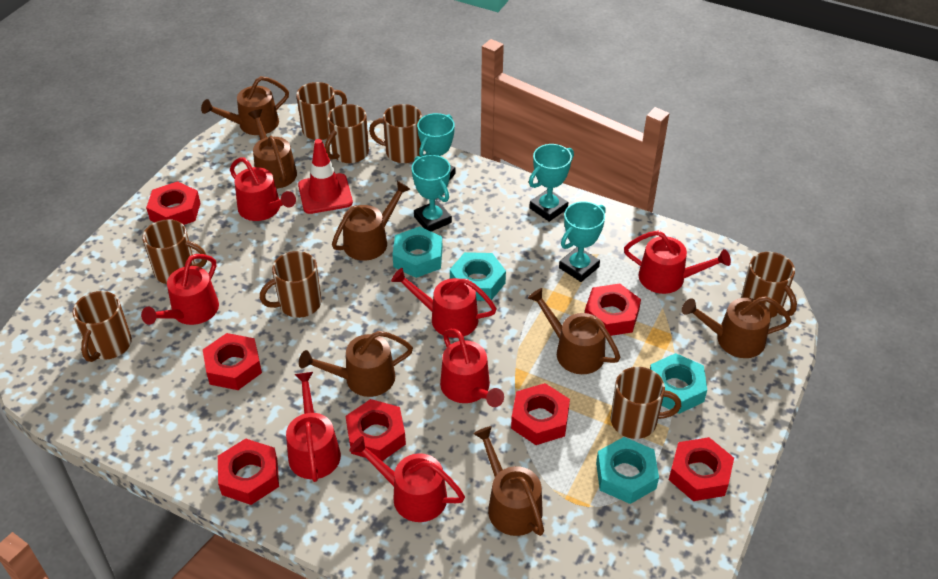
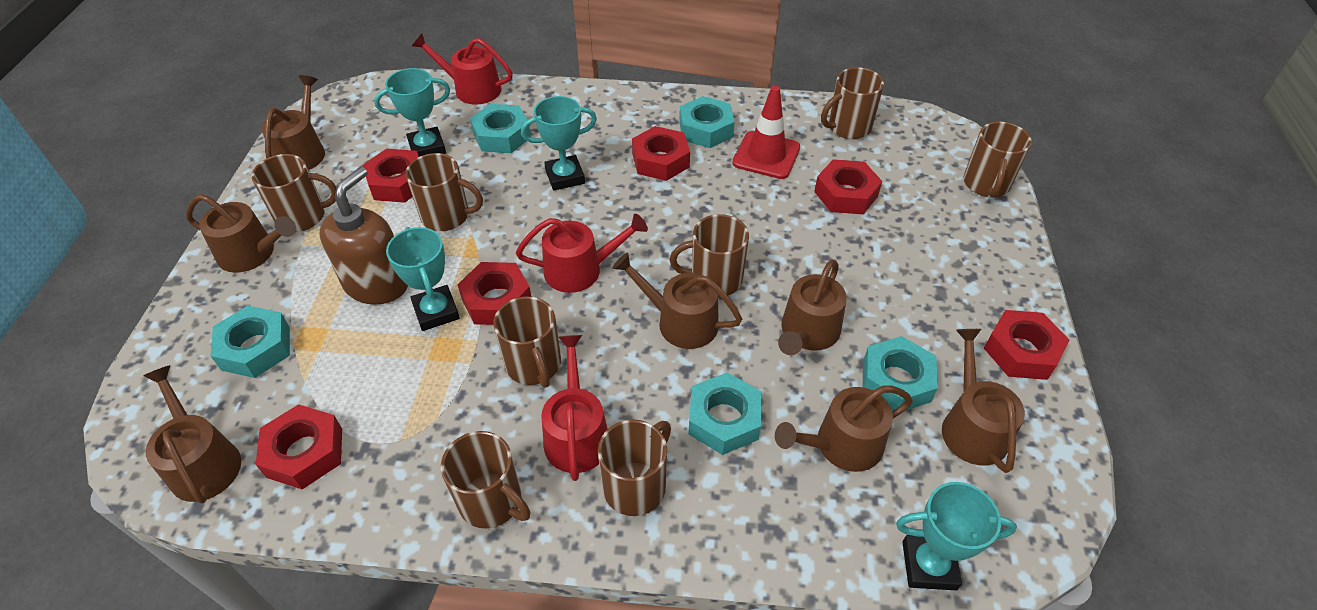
brown soap dispenser: 0 -> 1
red nut: 7 -> 6
red watering can: 7 -> 3
turquoise nut: 4 -> 5

